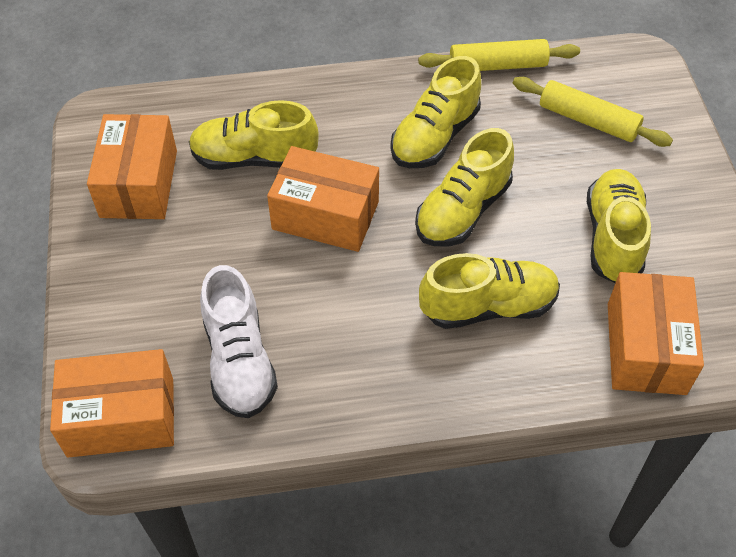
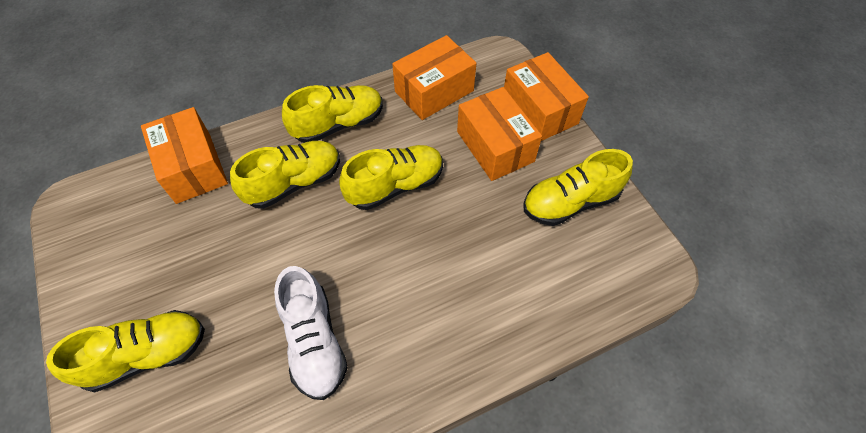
yellow rolling pin: 2 -> 0

